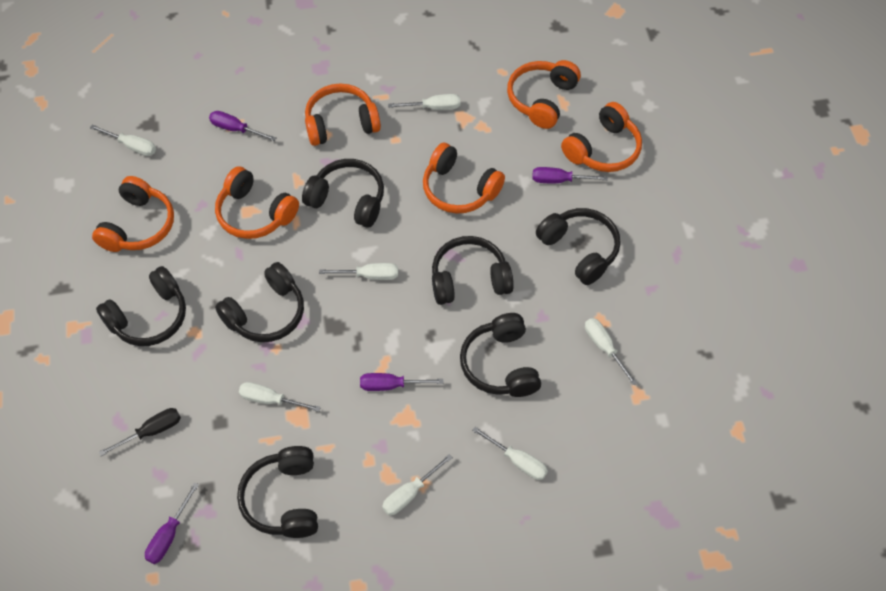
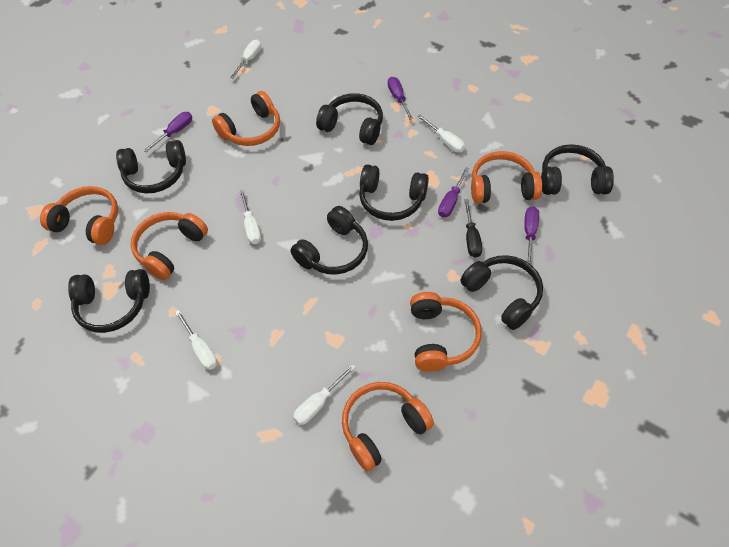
white screwdriver: 7 -> 5

